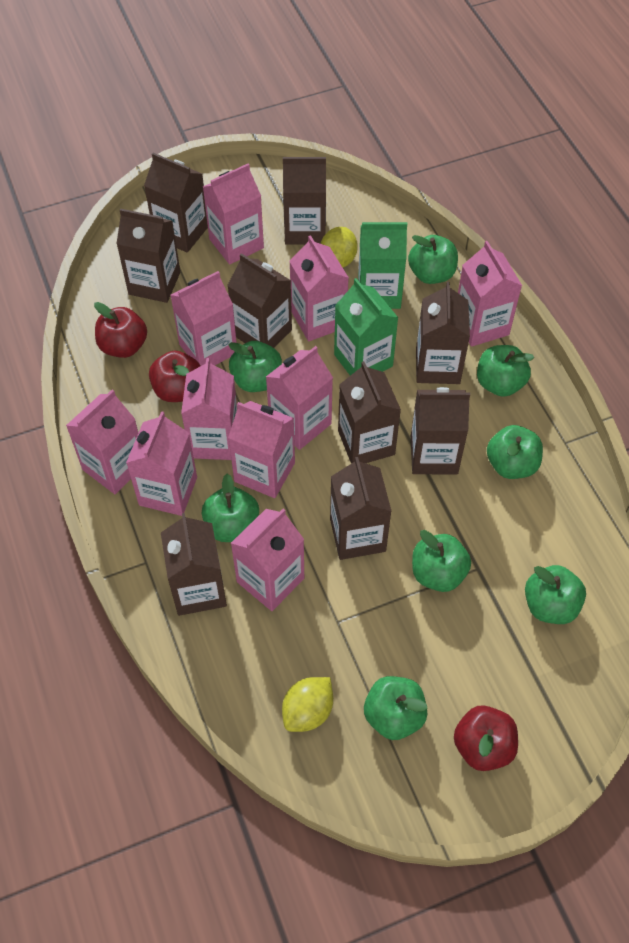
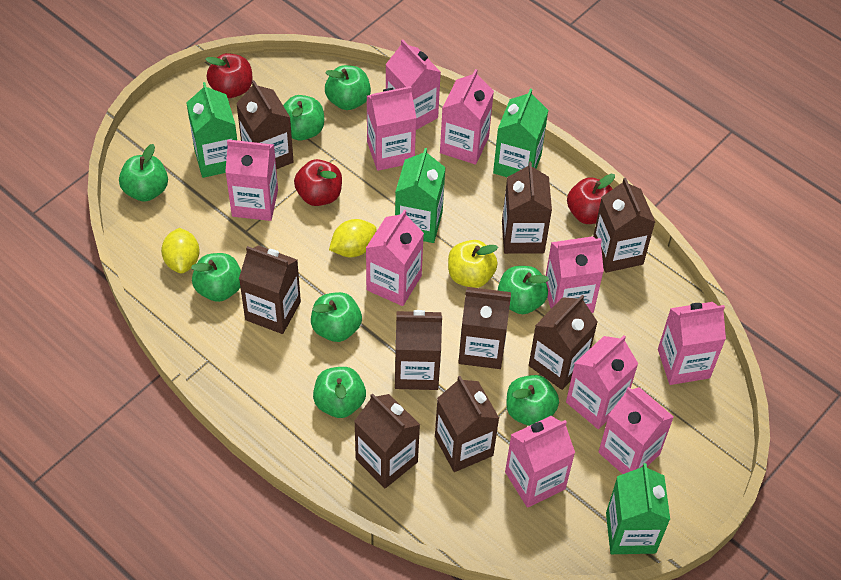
green carton: 2 -> 4
yellow apple: 0 -> 1

